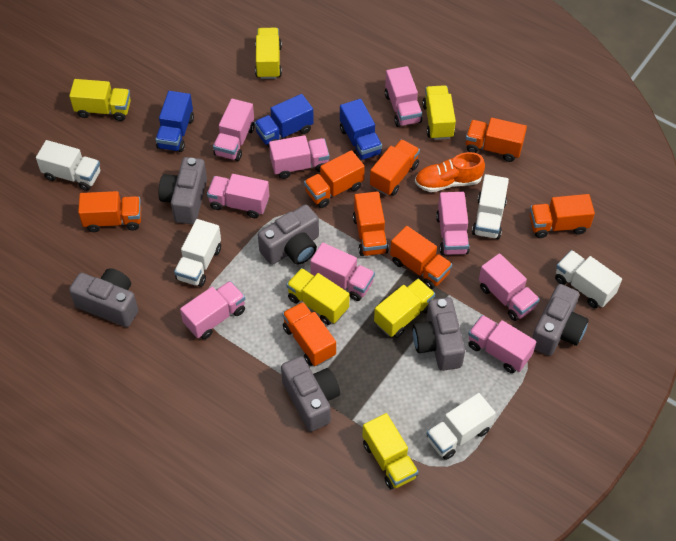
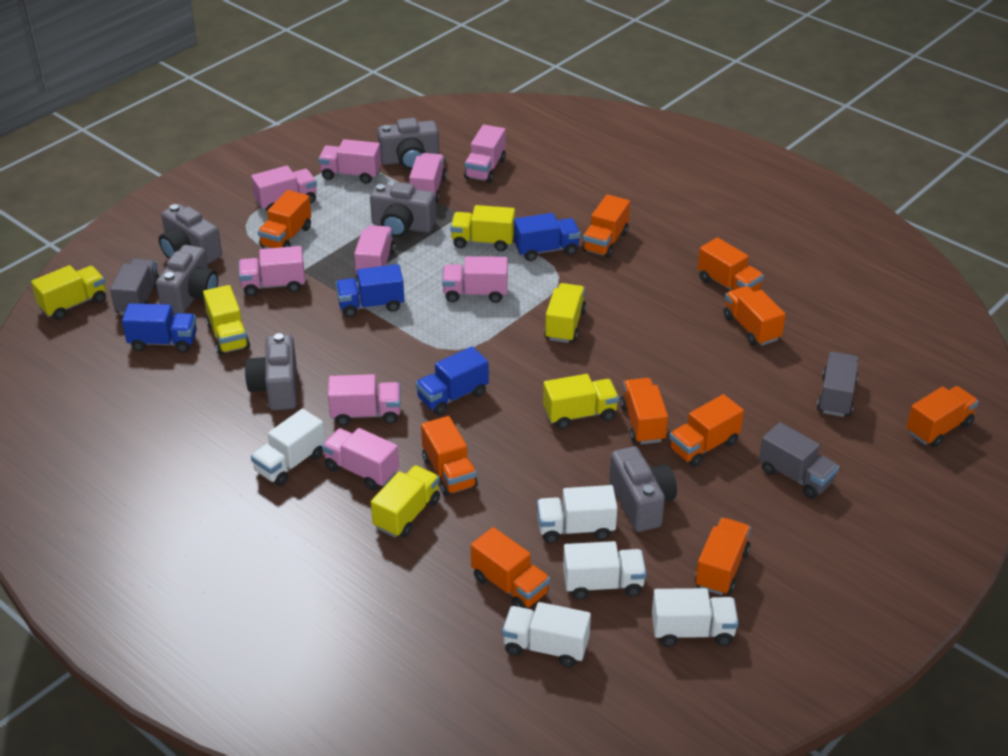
blue truck: 3 -> 4
grey truck: 0 -> 3
orange shoe: 1 -> 0
orange truck: 8 -> 10

